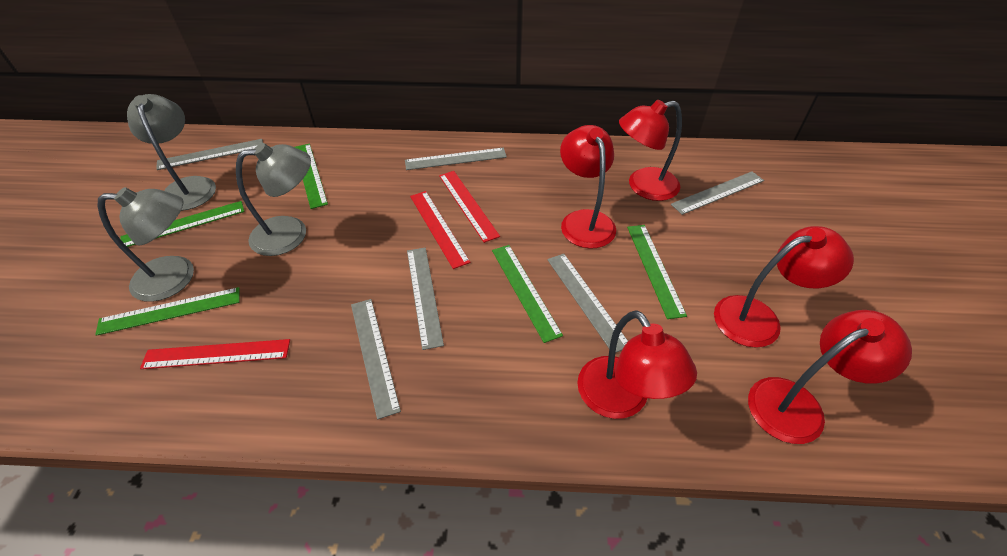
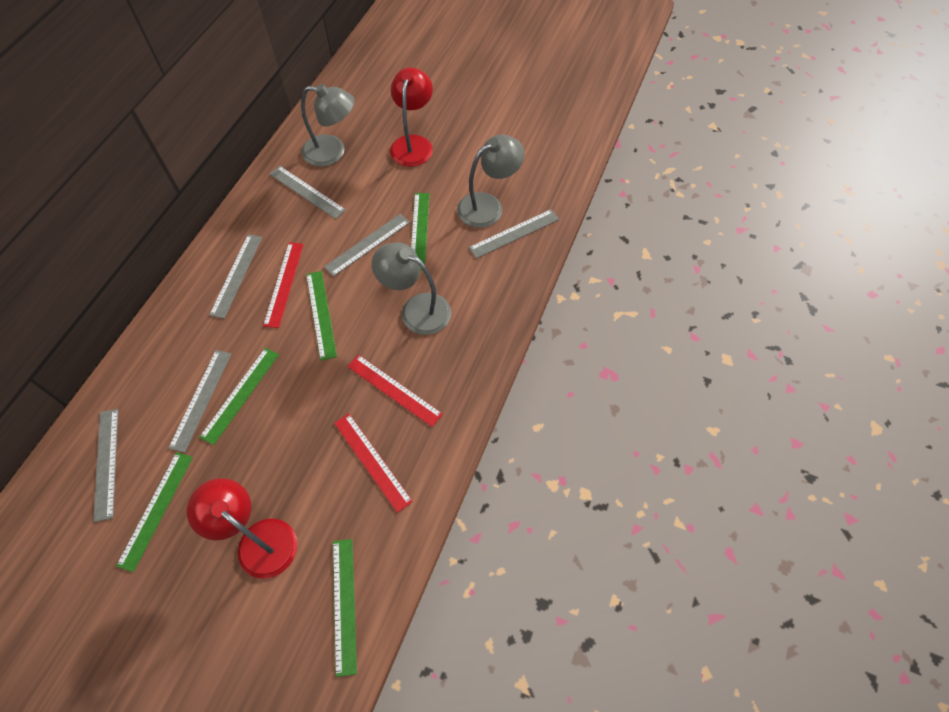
red lamp: 5 -> 2

